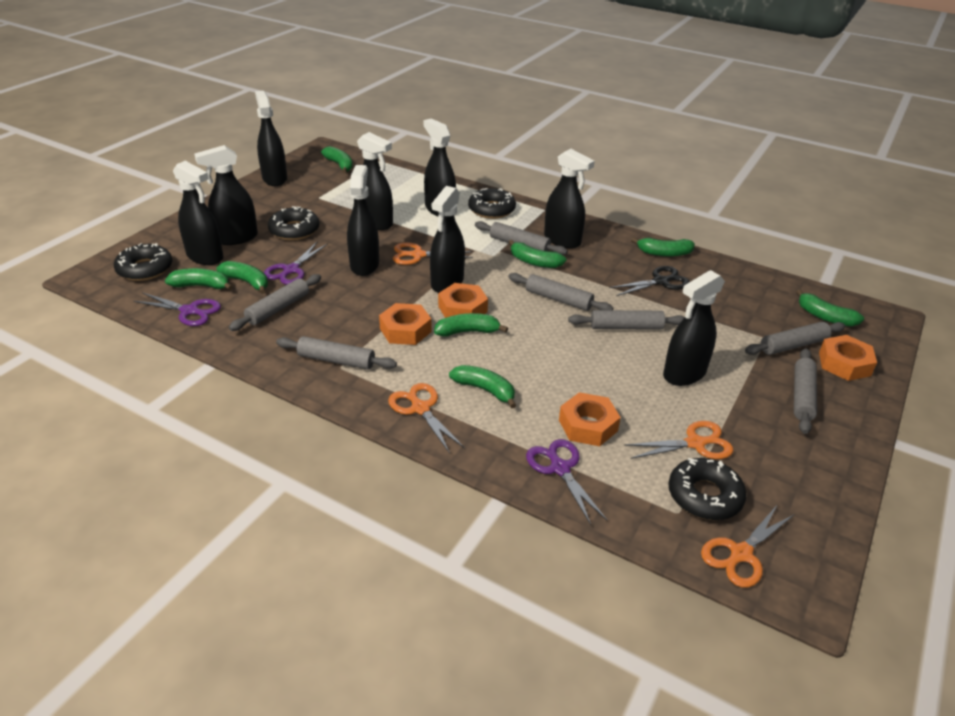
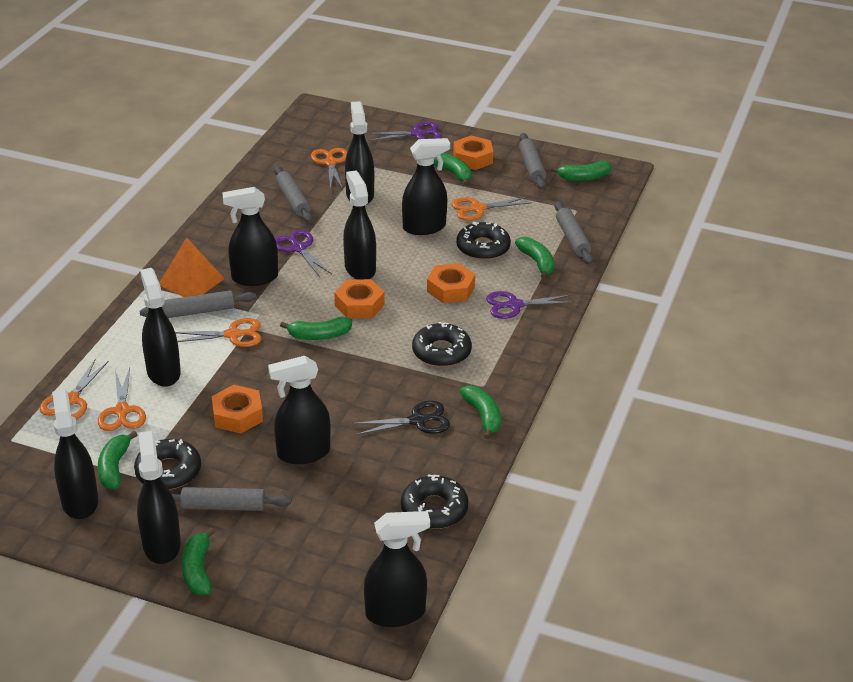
green banana: 8 -> 7
grey rolling pin: 7 -> 5
orange pyramid: 0 -> 1
orange scissors: 4 -> 5

